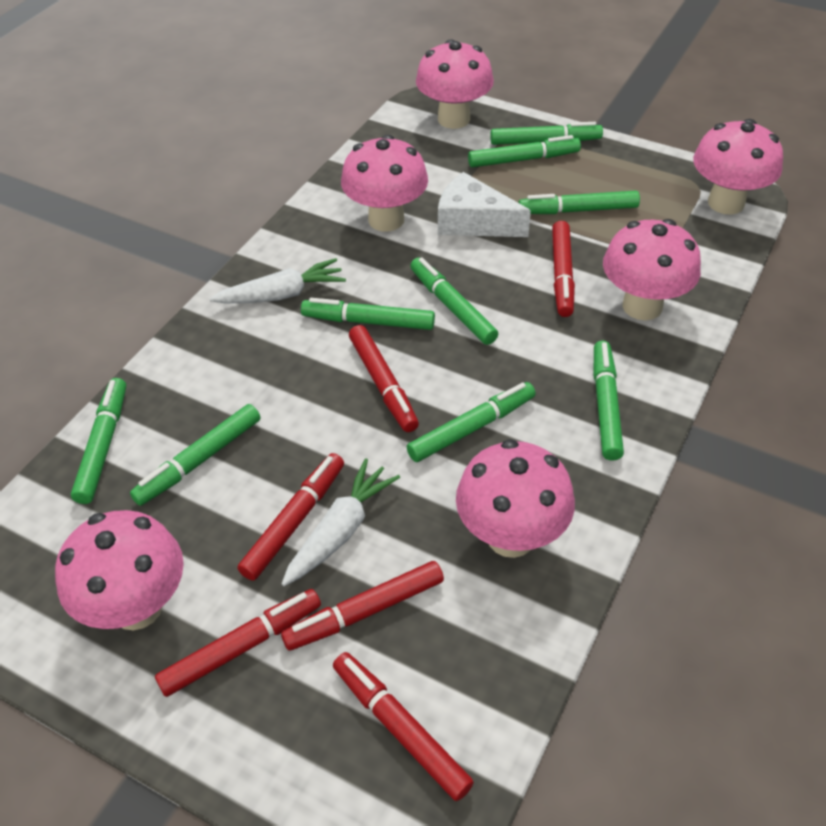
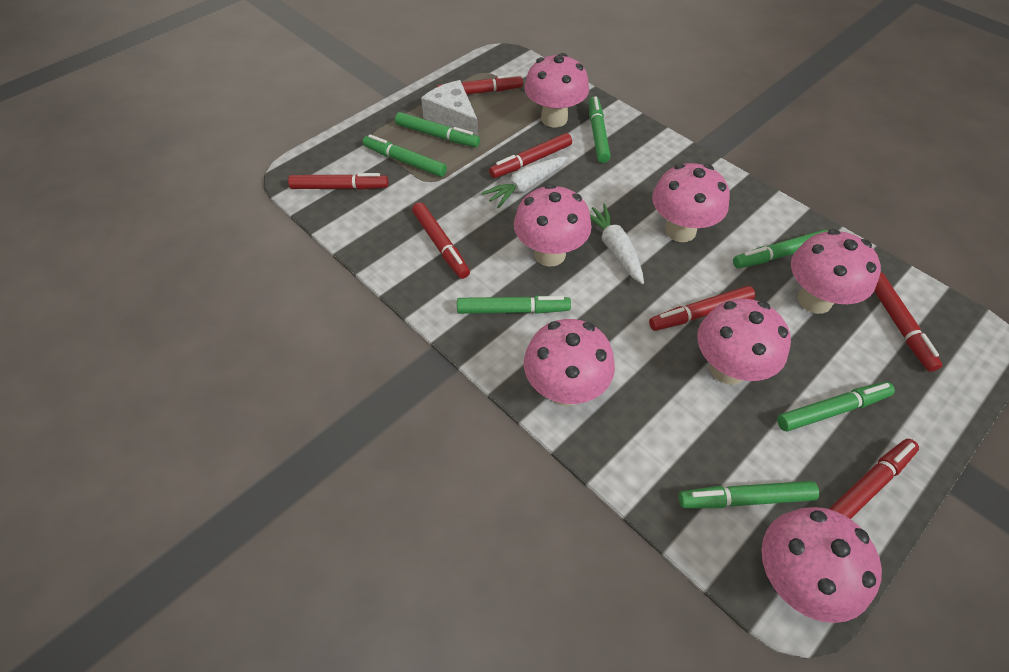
green marker: 9 -> 7
pink mushroom: 6 -> 7
red marker: 6 -> 7

